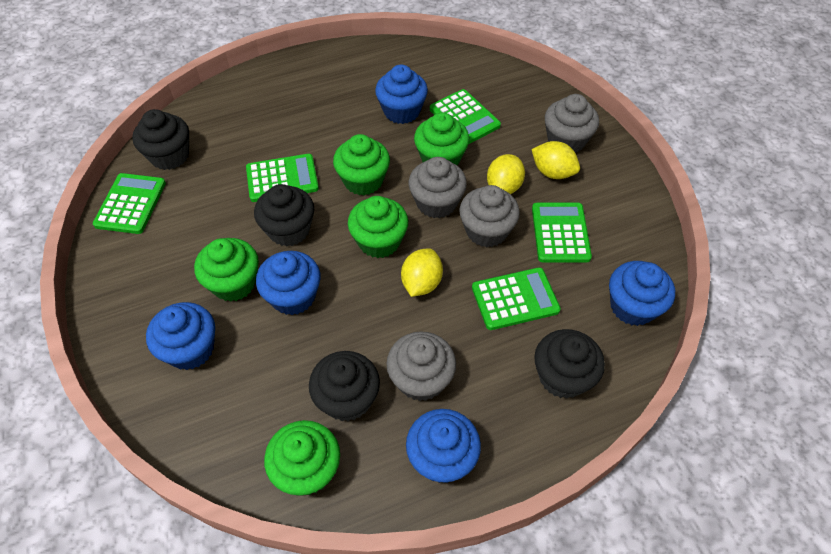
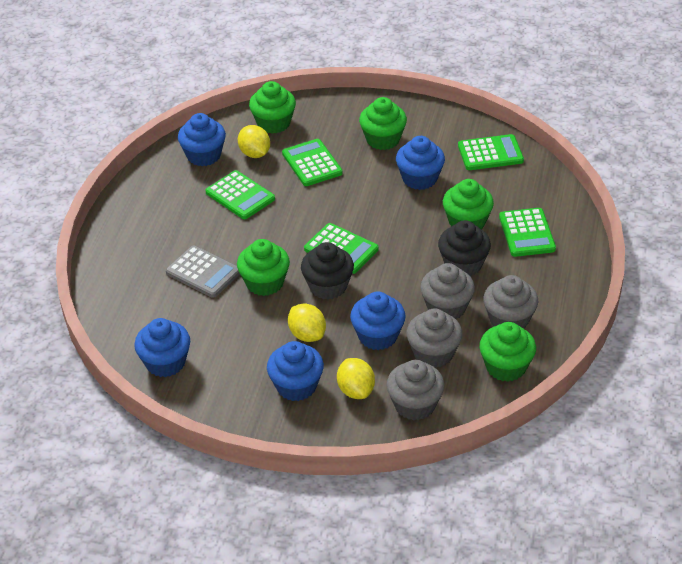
black cupcake: 4 -> 2
grey calculator: 0 -> 1

